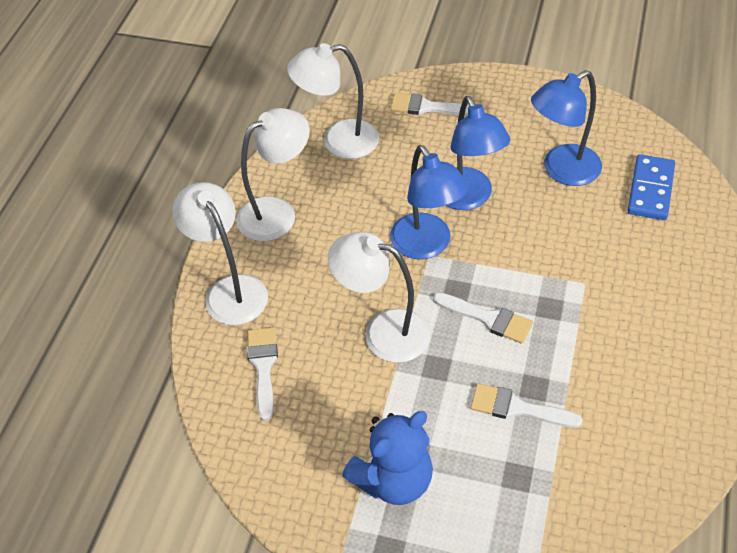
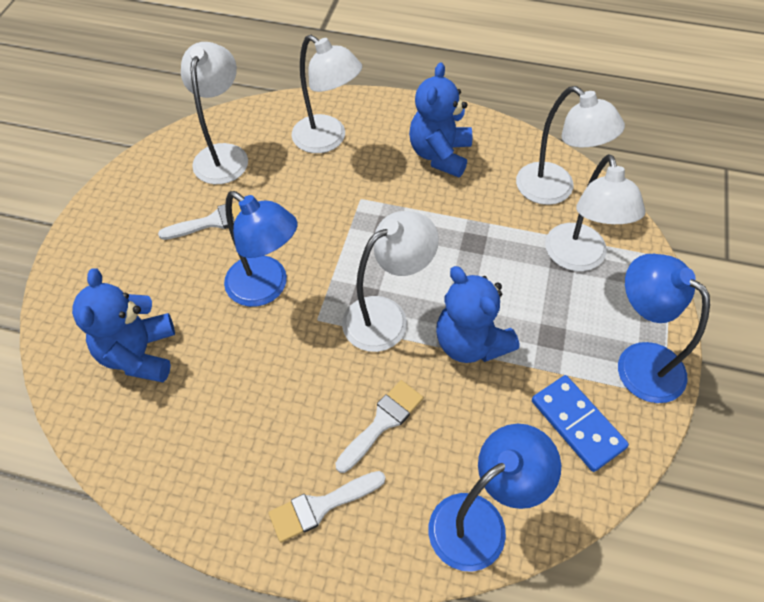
blue teddy bear: 1 -> 3
white brush: 4 -> 3
white lamp: 4 -> 5

